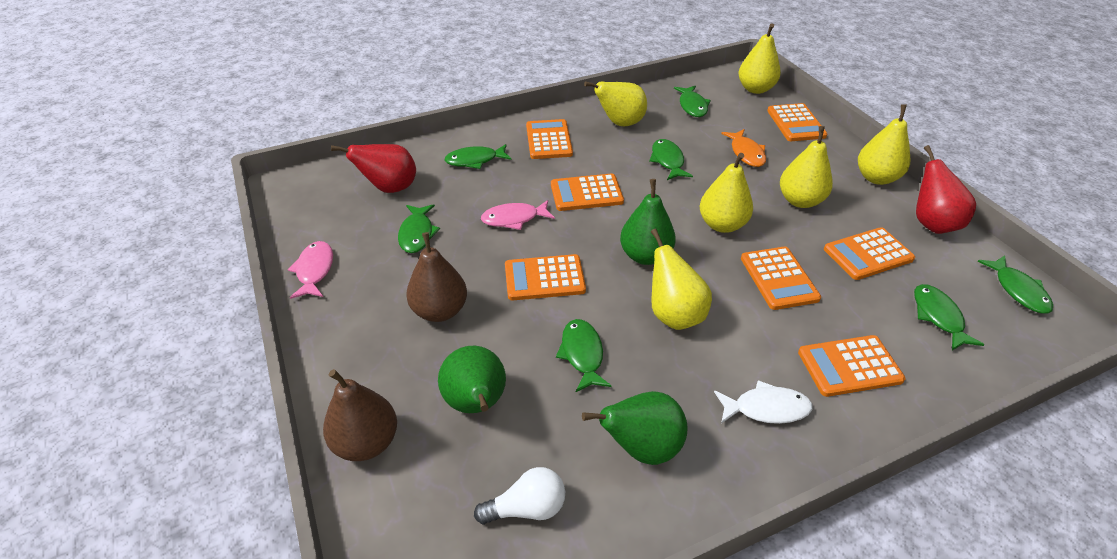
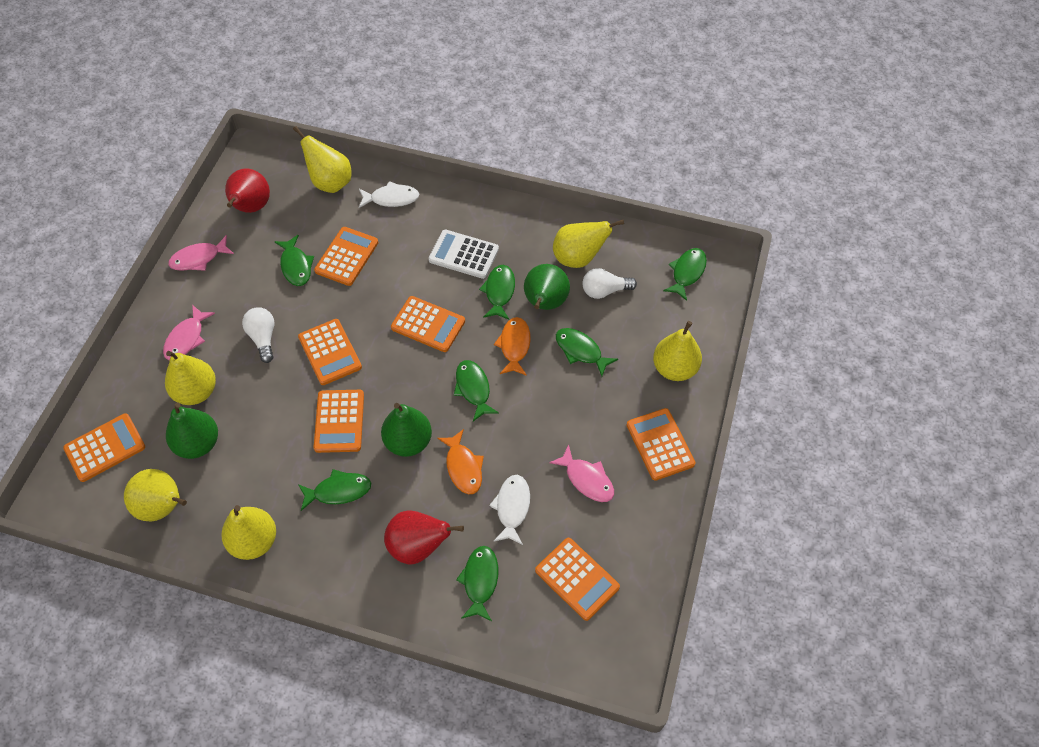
brown pear: 2 -> 0
orange fish: 1 -> 2
pink fish: 2 -> 3
white calculator: 0 -> 1
white fish: 1 -> 2
white light bulb: 1 -> 2

